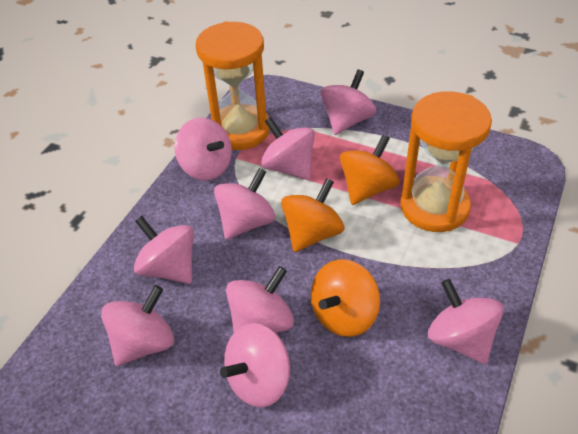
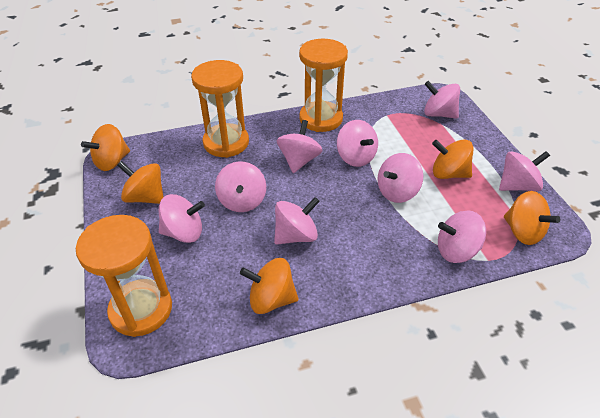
orange hourglass: 2 -> 3
orange spinning top: 3 -> 5

